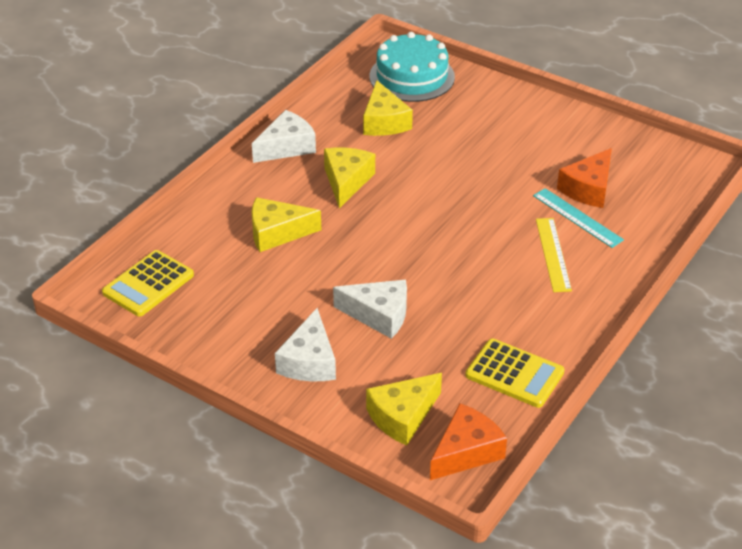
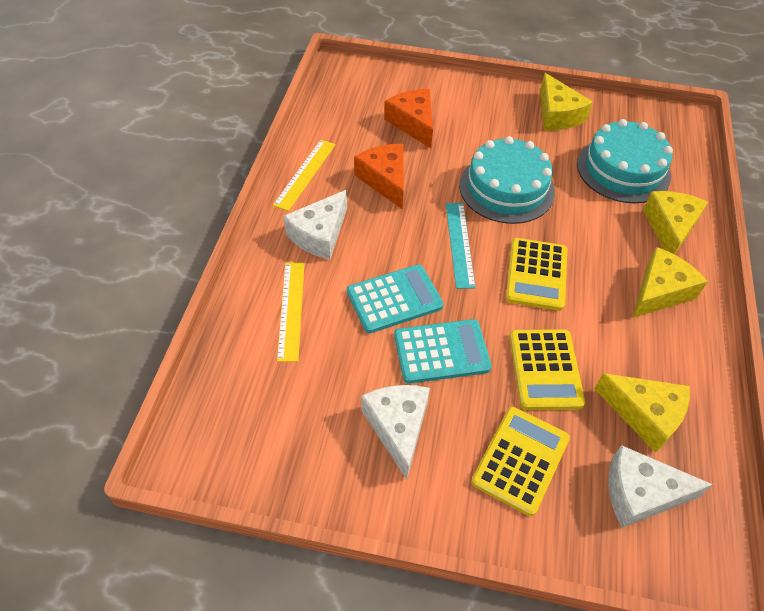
turquoise cake: 1 -> 2
turquoise calculator: 0 -> 2
yellow calculator: 2 -> 3
yellow ruler: 1 -> 2

